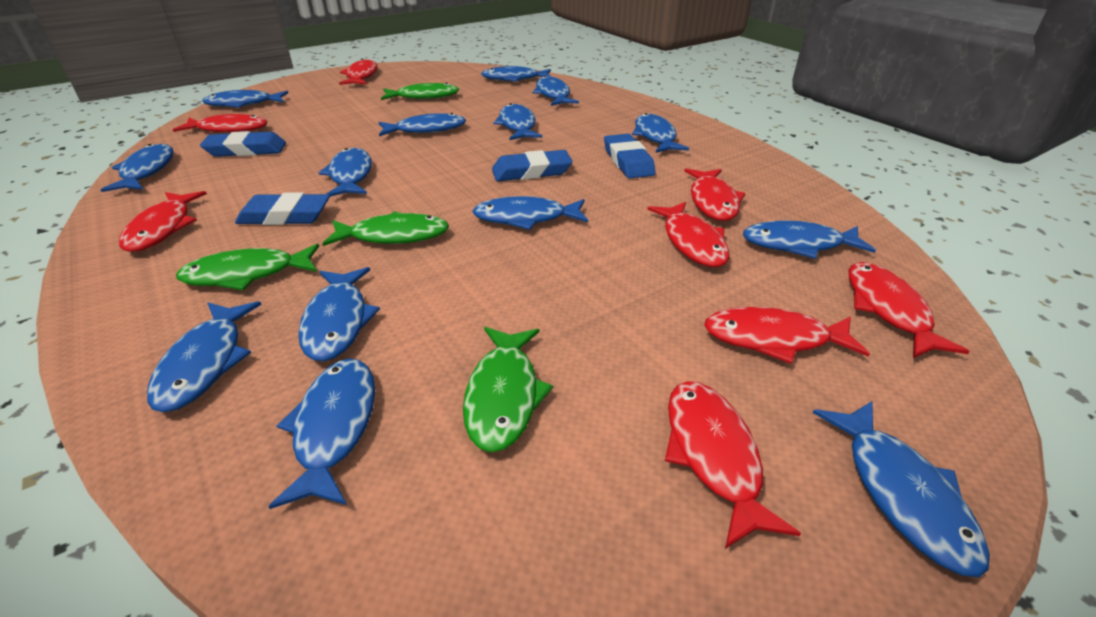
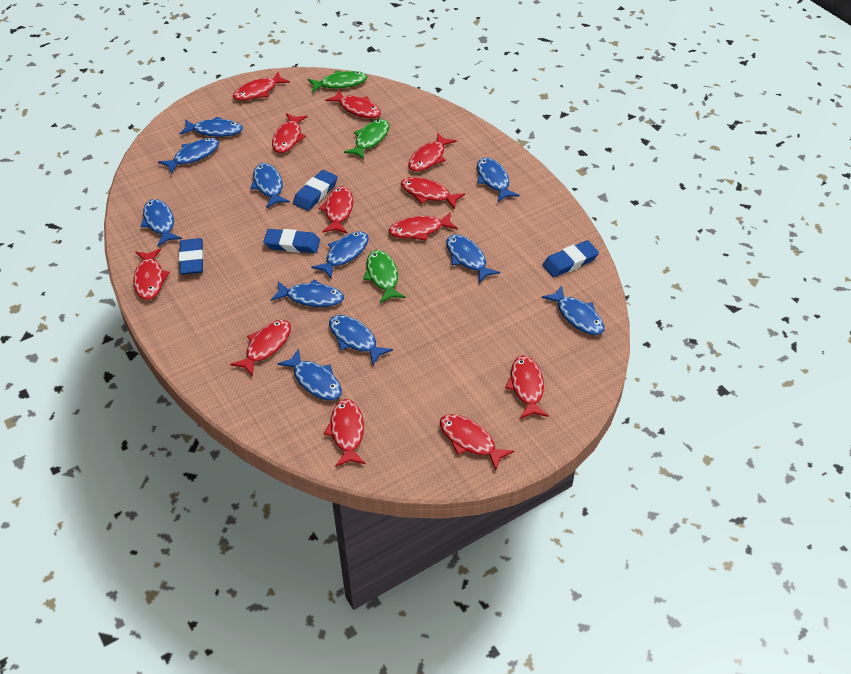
blue fish: 14 -> 11
green fish: 4 -> 3
red fish: 8 -> 12

